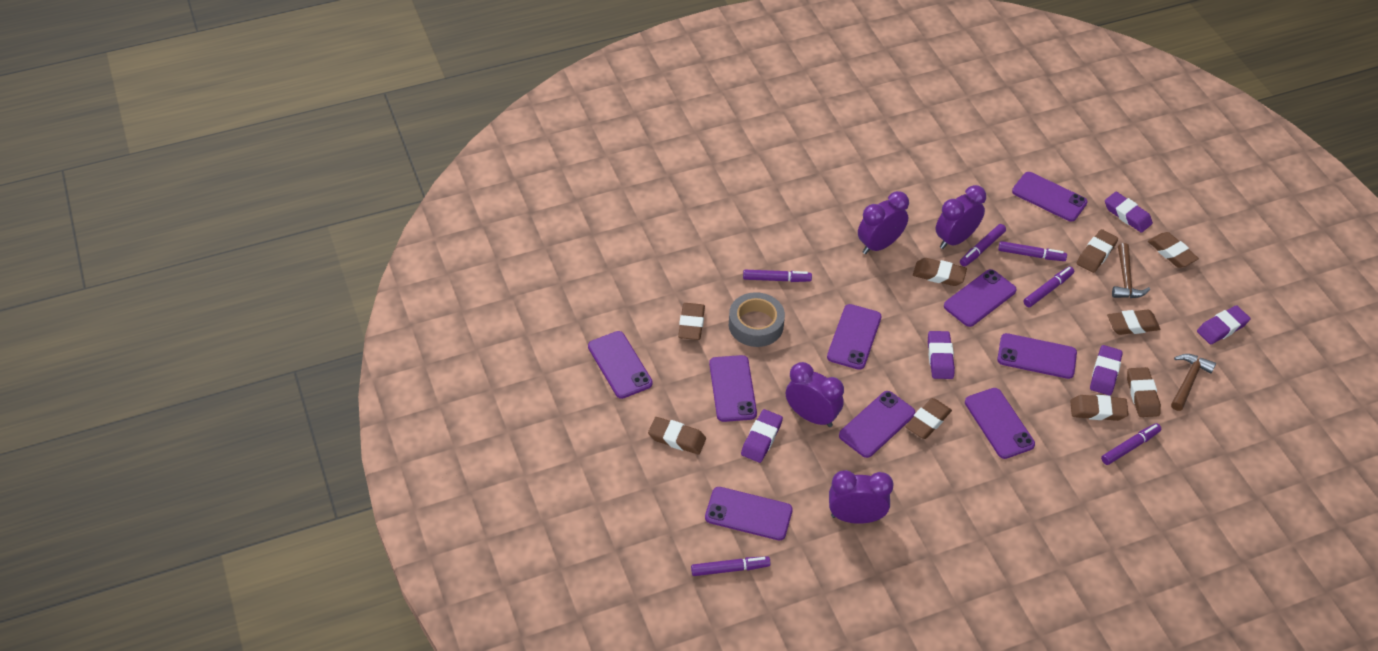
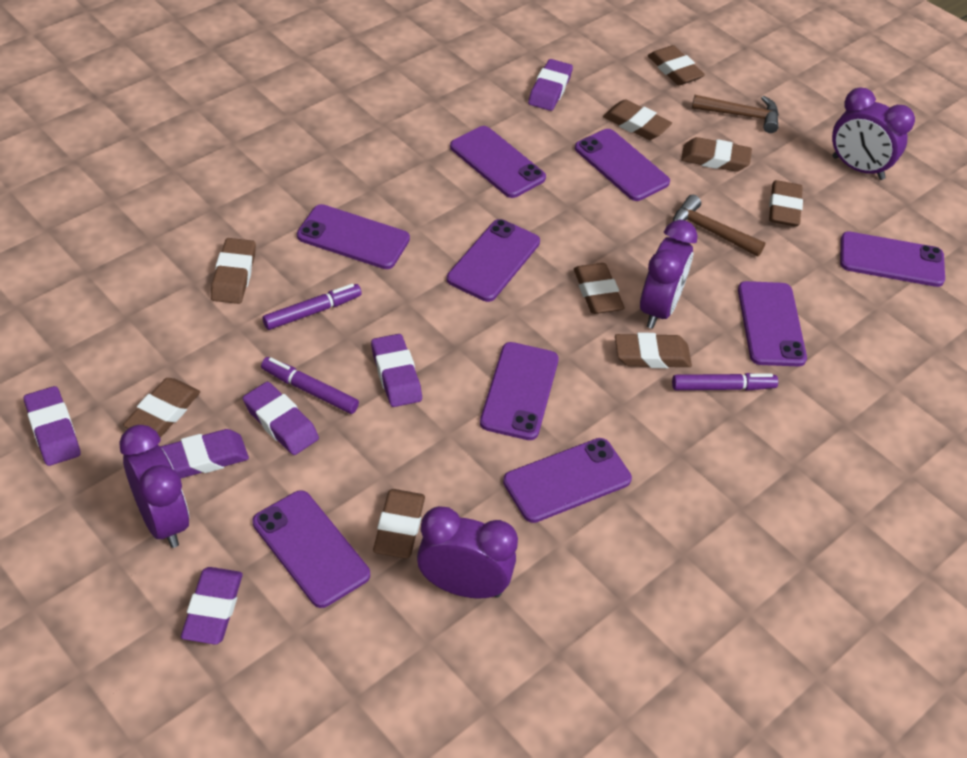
grey tape: 1 -> 0
purple eraser: 5 -> 6
purple marker: 6 -> 3

